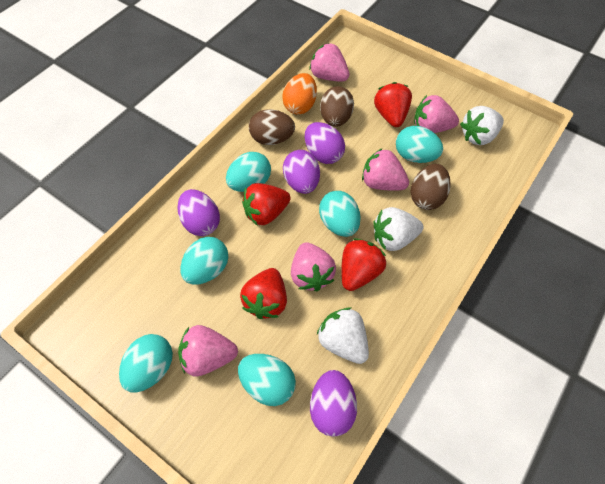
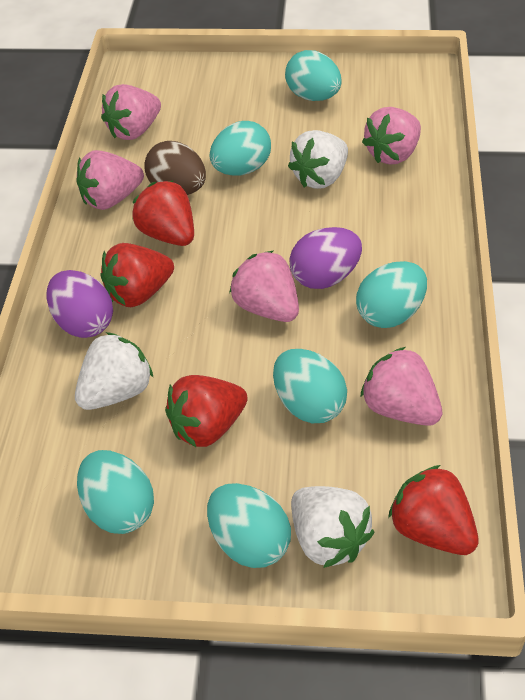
brown egg: 3 -> 1
orange egg: 1 -> 0
purple egg: 4 -> 2

